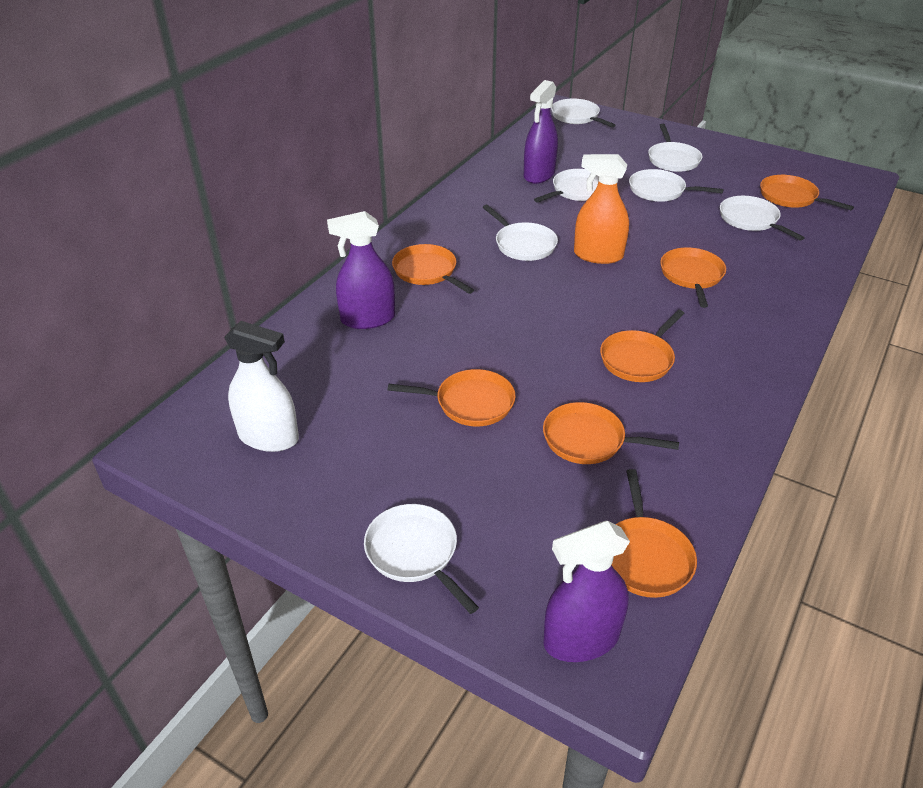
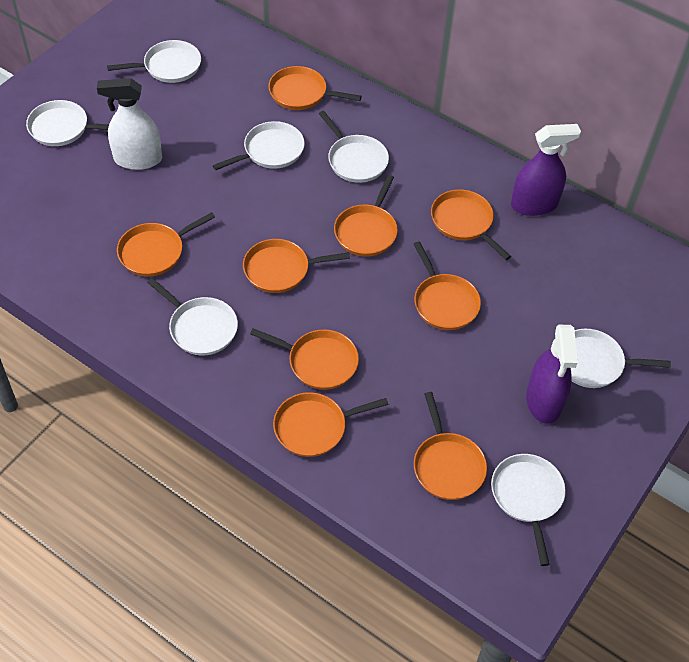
orange pan: 7 -> 9
orange spray bottle: 1 -> 0
purple spray bottle: 3 -> 2

